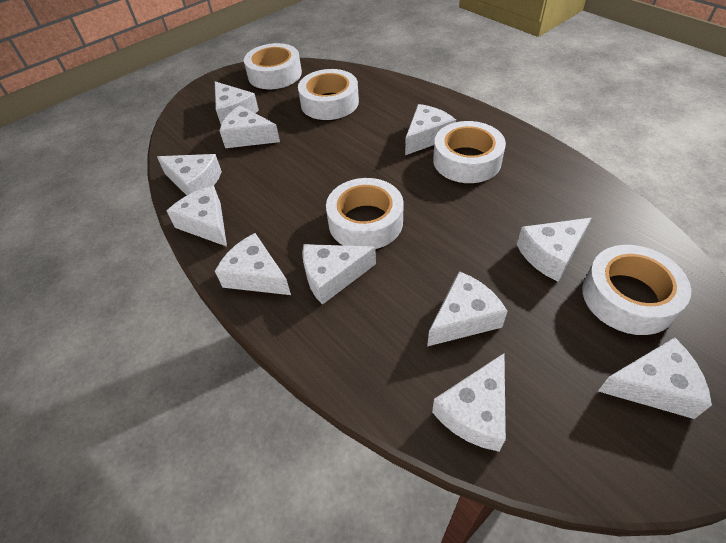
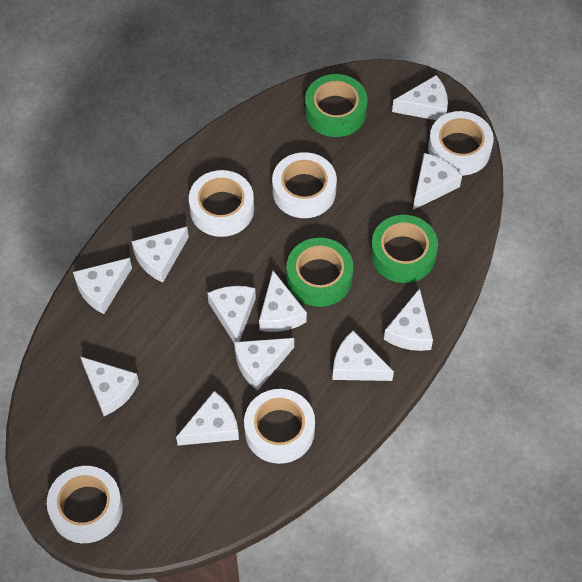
green tape: 0 -> 3

